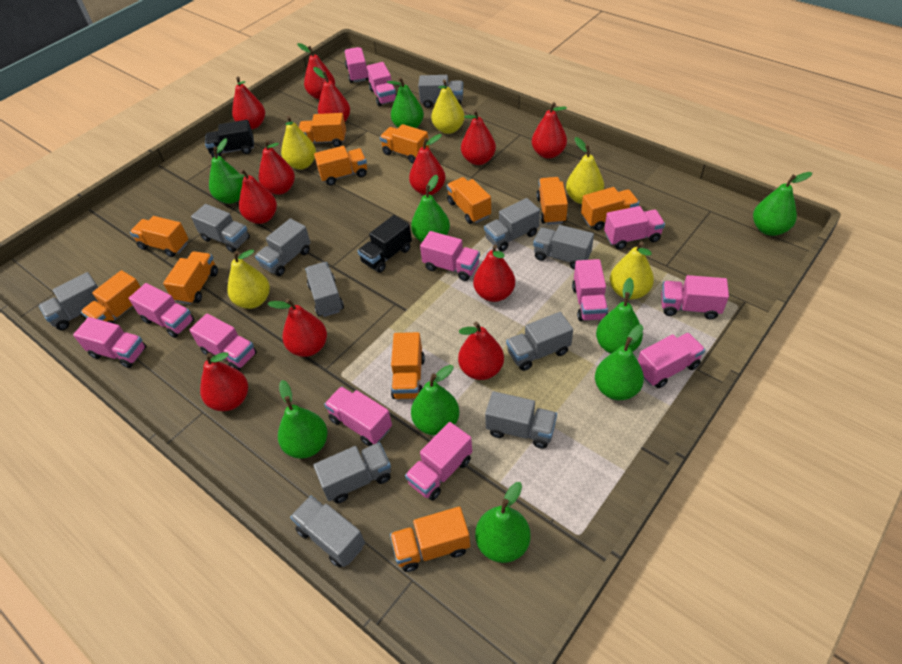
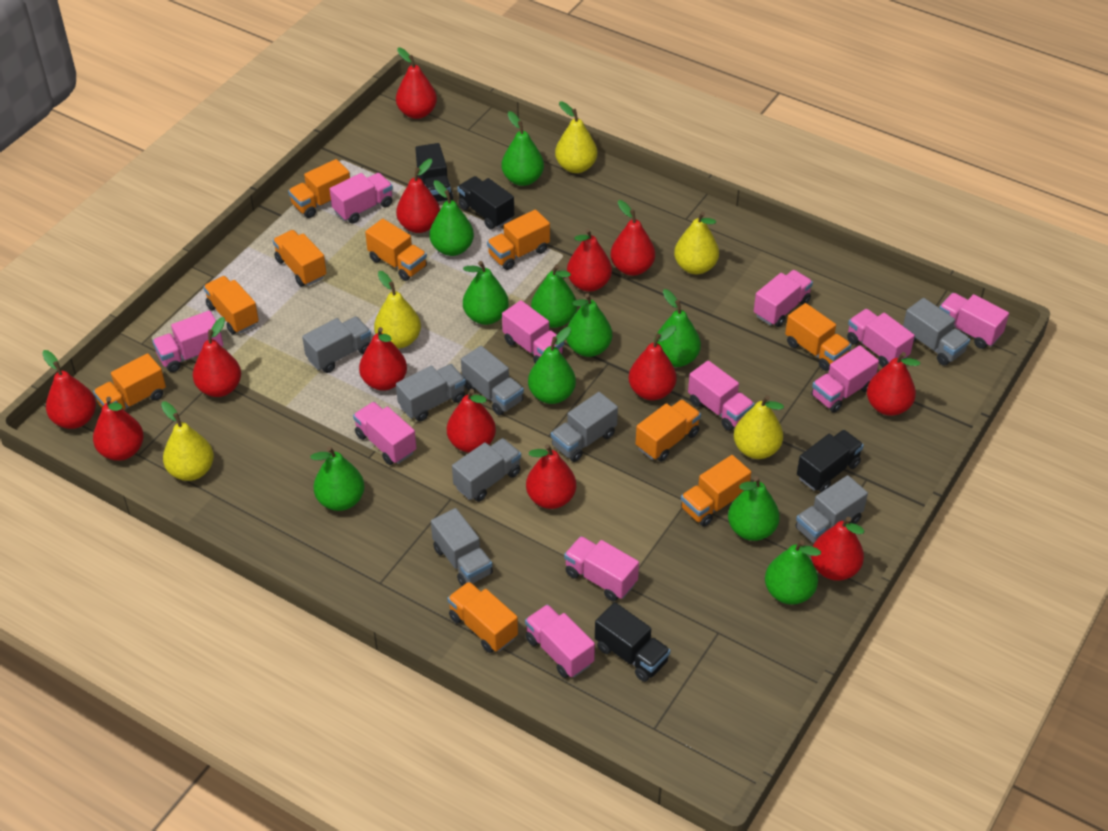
black truck: 2 -> 4
green pear: 9 -> 10
grey truck: 11 -> 8
orange truck: 11 -> 10
pink truck: 12 -> 11
red pear: 12 -> 13

